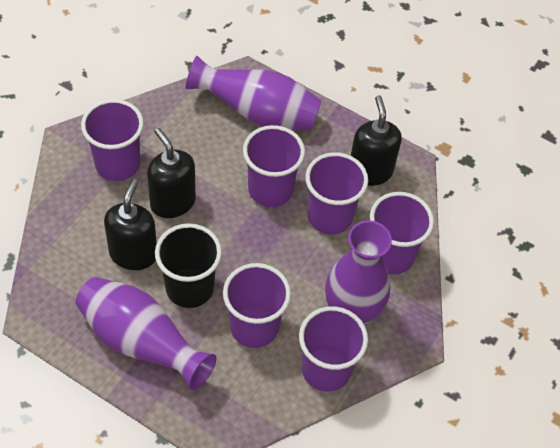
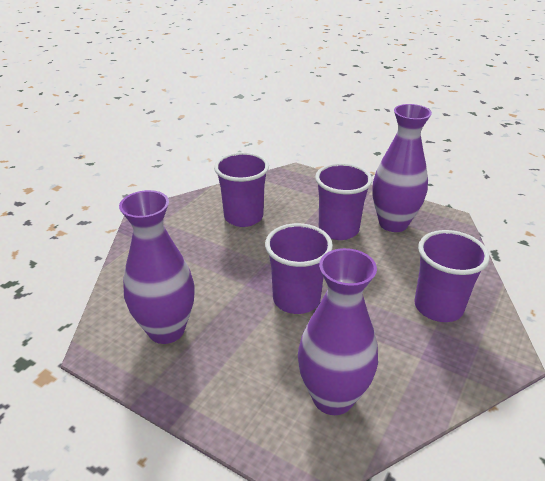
black cup: 1 -> 0
black soap dispenser: 3 -> 0
purple cup: 6 -> 4

